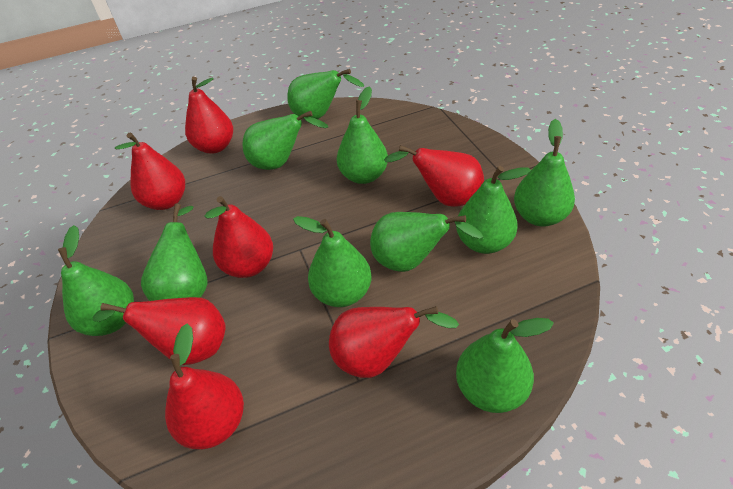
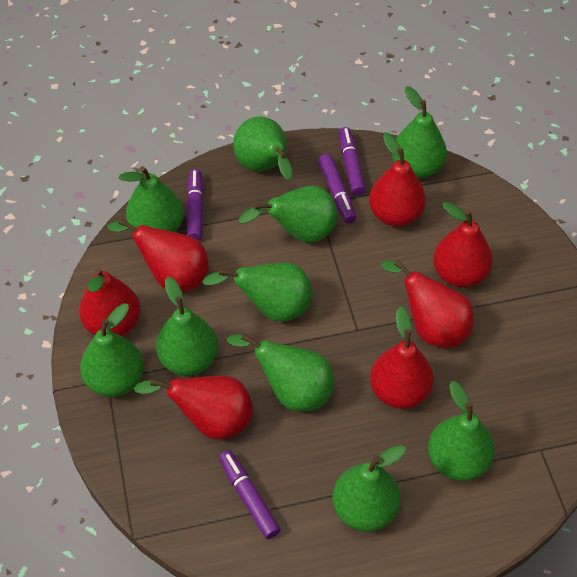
purple marker: 0 -> 4

